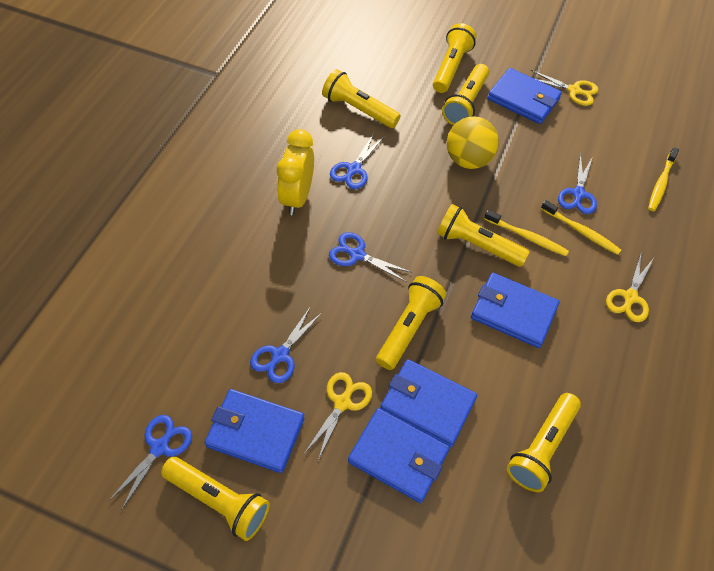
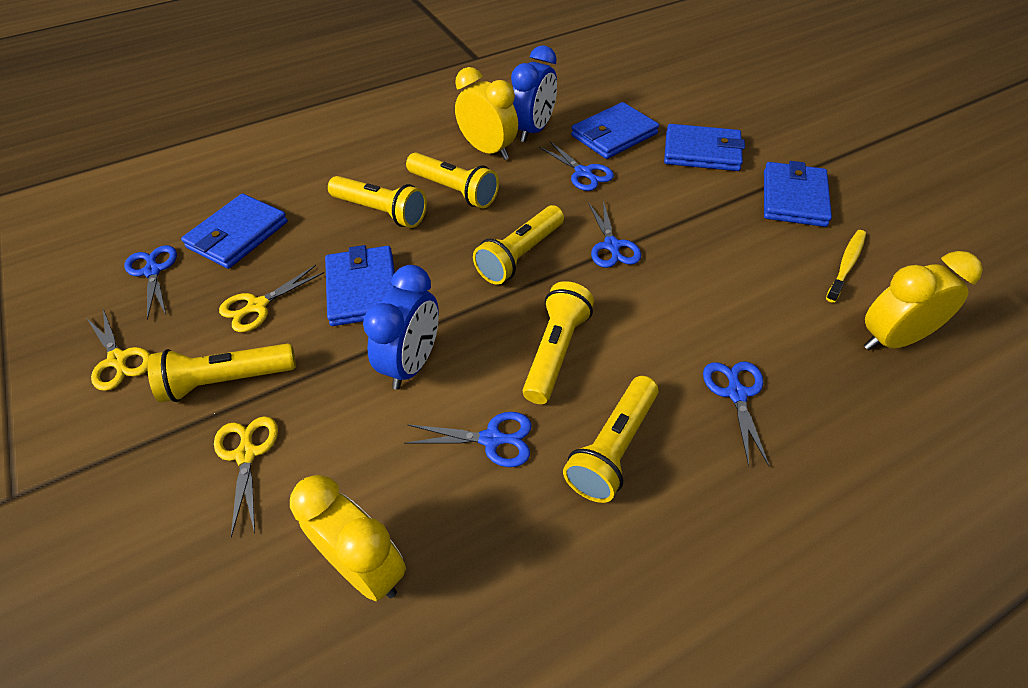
blue clock: 0 -> 2
yellow ball: 1 -> 0
yellow clock: 1 -> 3
yellow flashlight: 7 -> 6
yellow toothbrush: 3 -> 1

